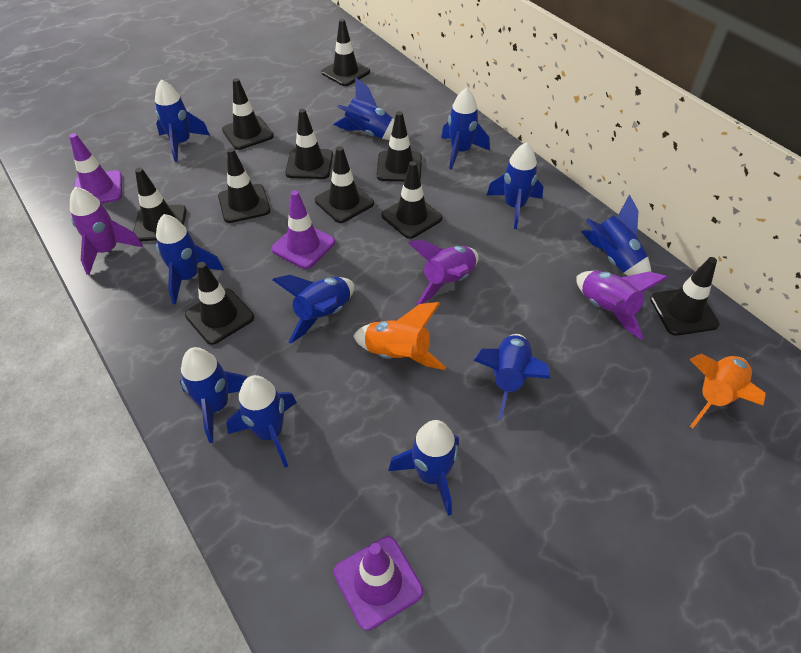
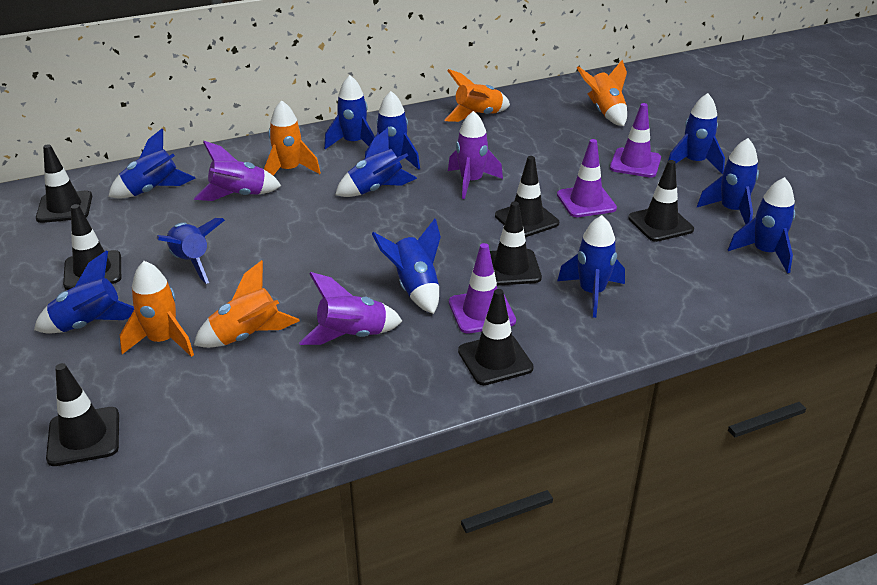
black traffic cone: 10 -> 7
orange rocket: 2 -> 5

